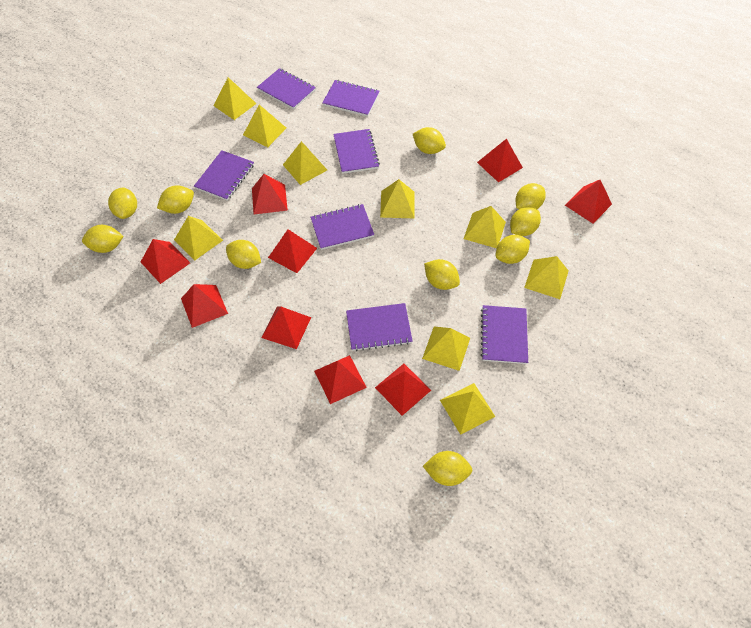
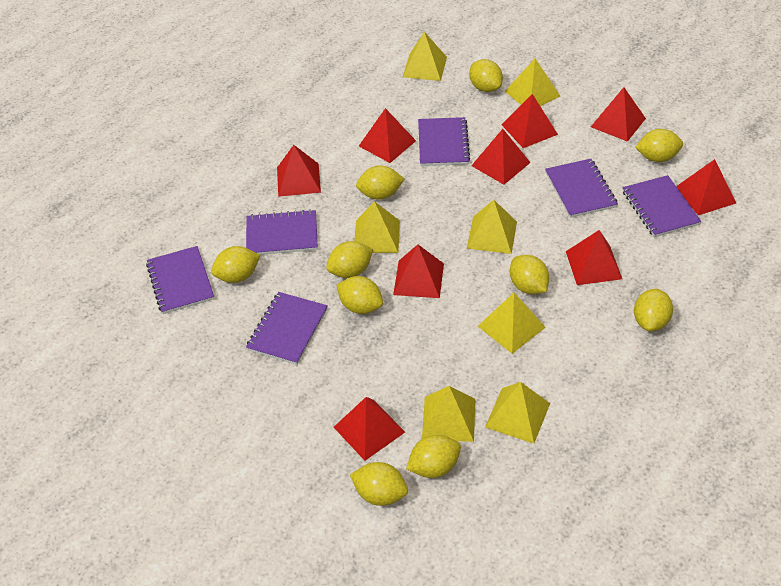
purple notebook: 7 -> 6
yellow pyramid: 9 -> 7

